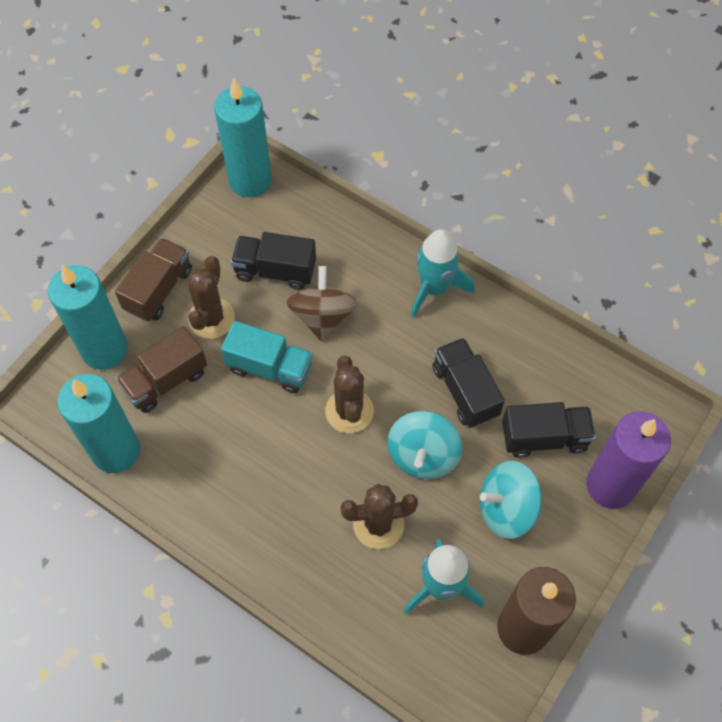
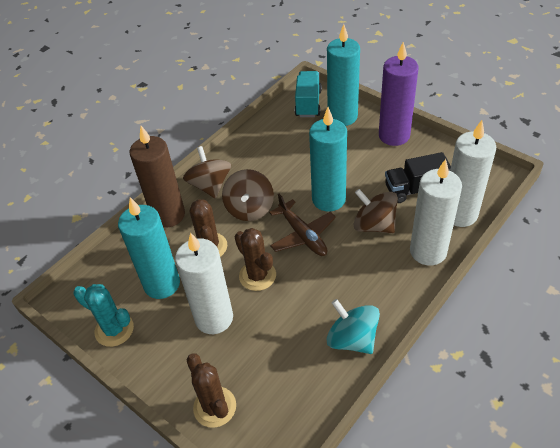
black truck: 3 -> 1
brown plane: 0 -> 1
brown spinning top: 1 -> 3
brown truck: 2 -> 0
turquoise cactus: 0 -> 1
turquoise rocket: 2 -> 0
turquoise spinning top: 2 -> 1
white candle: 0 -> 3

